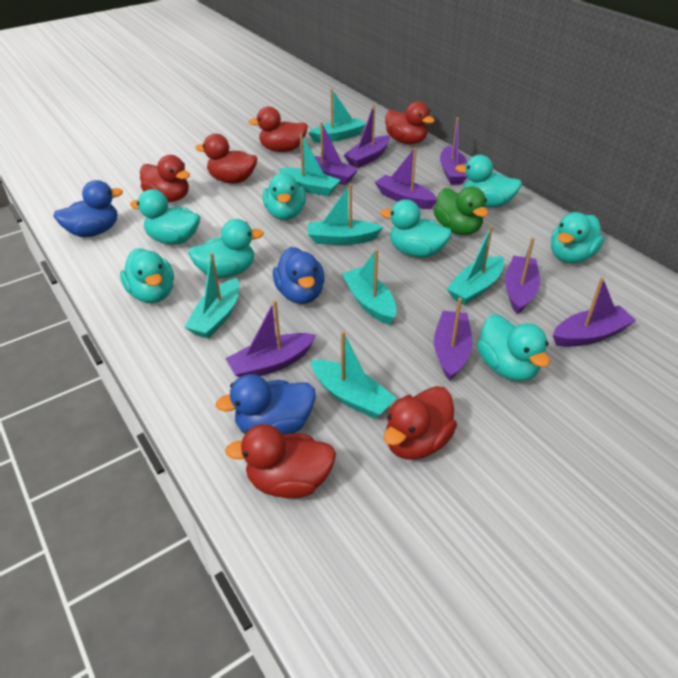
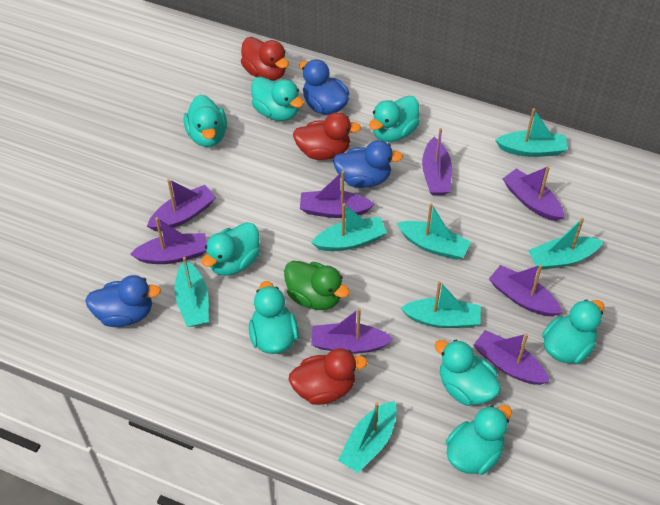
red duck: 6 -> 3

